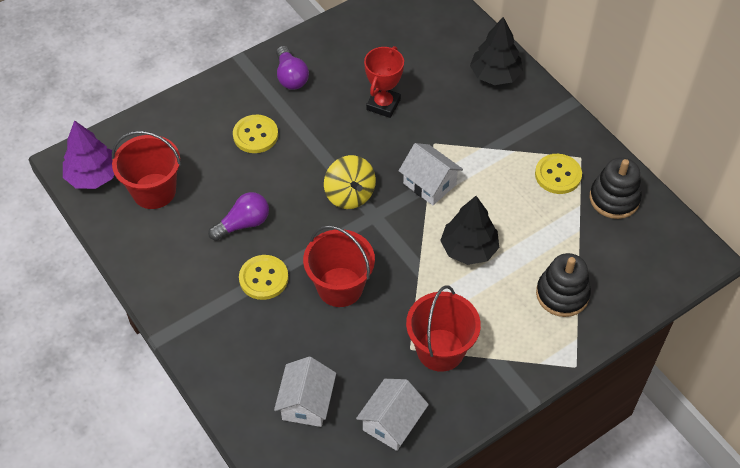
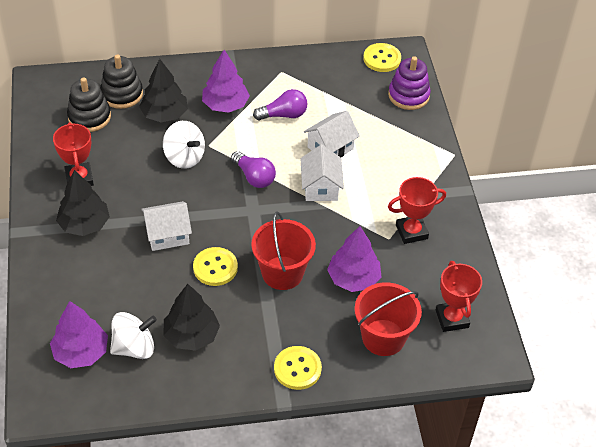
black tree: 2 -> 3
purple stacking toy: 0 -> 1
purple tree: 1 -> 3
red bucket: 3 -> 2
red trophy: 1 -> 3
white spinning top: 0 -> 2
yellow spinning top: 1 -> 0

